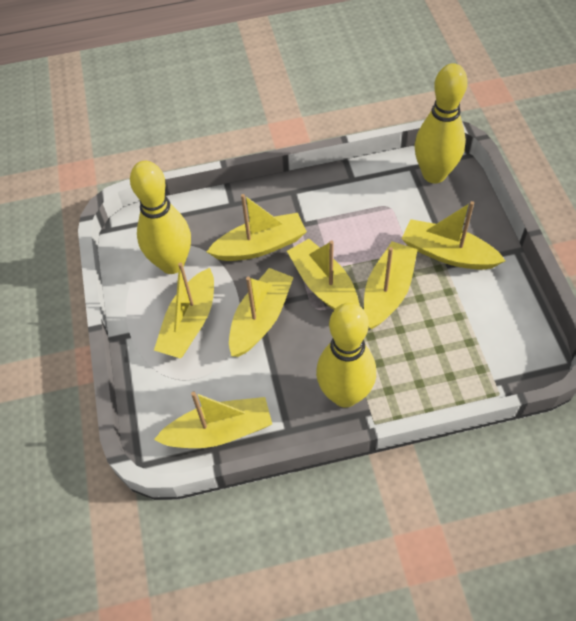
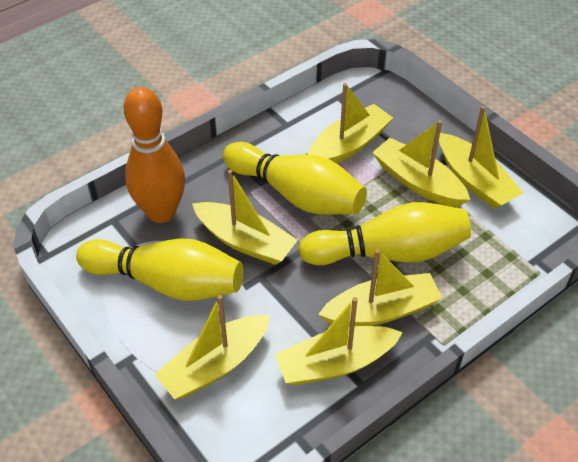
orange bowling pin: 0 -> 1

